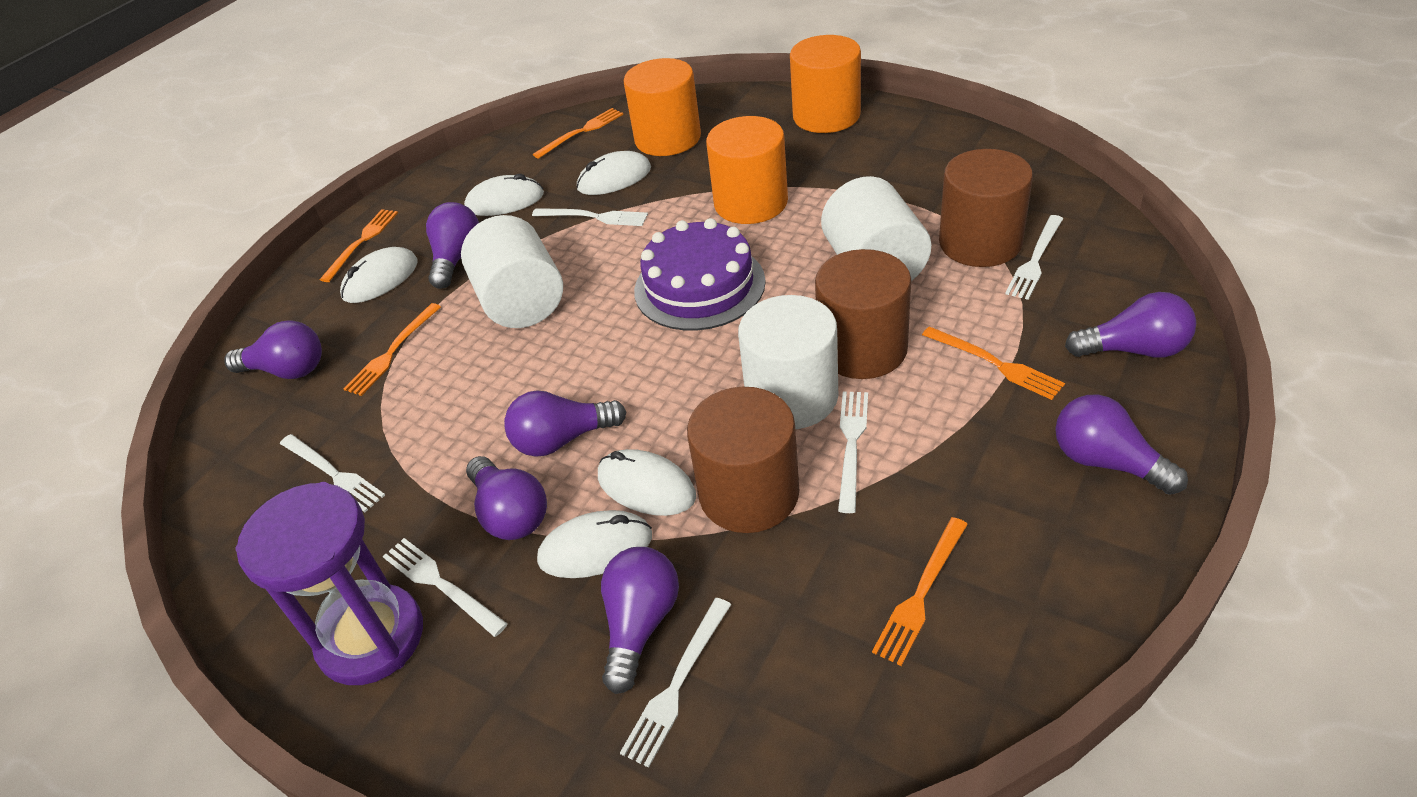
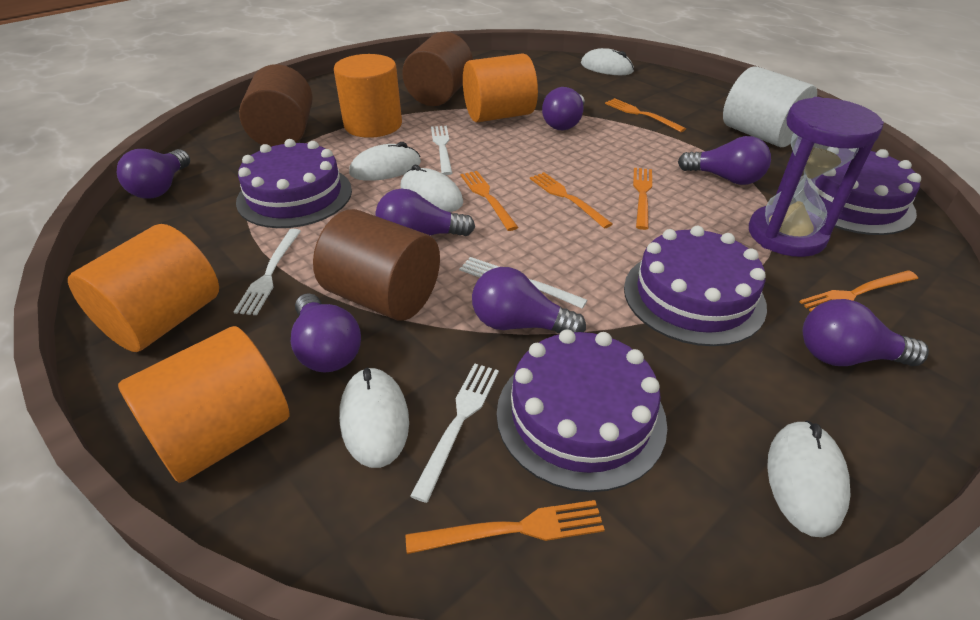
orange cylinder: 3 -> 4
orange fork: 5 -> 6
purple cake: 1 -> 4
white cylinder: 3 -> 1
white fork: 6 -> 4

